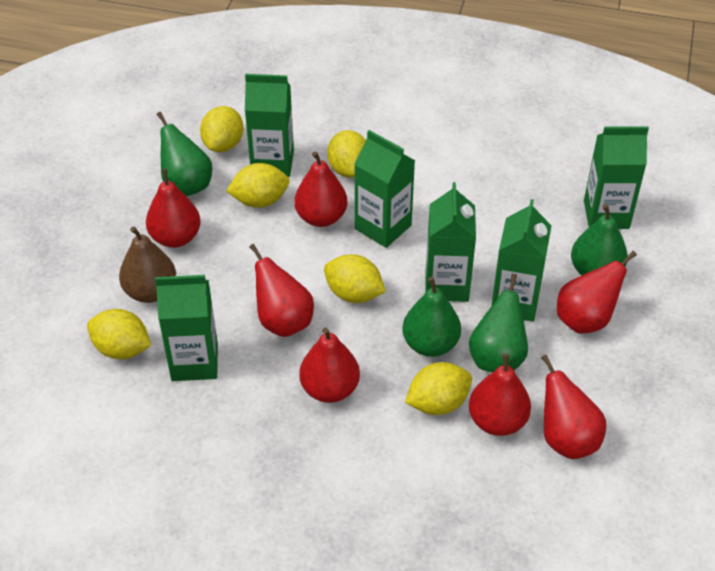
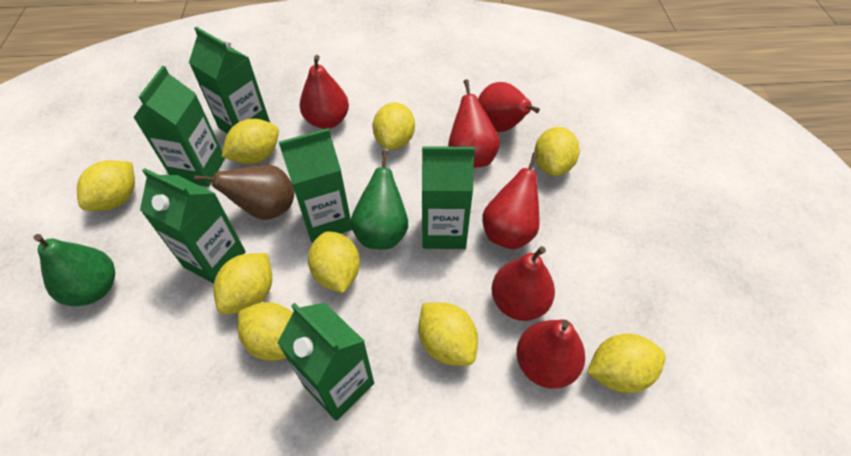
green pear: 4 -> 2
red pear: 7 -> 6
yellow lemon: 6 -> 9

